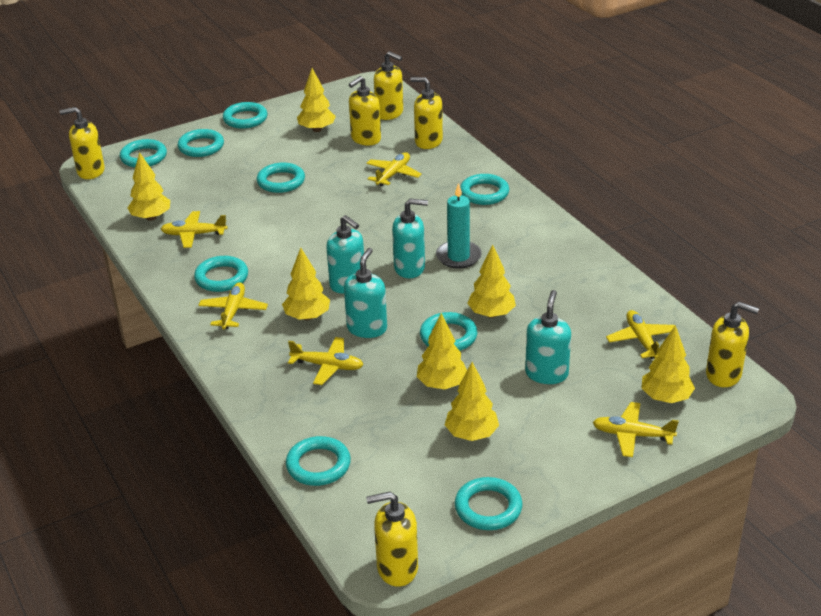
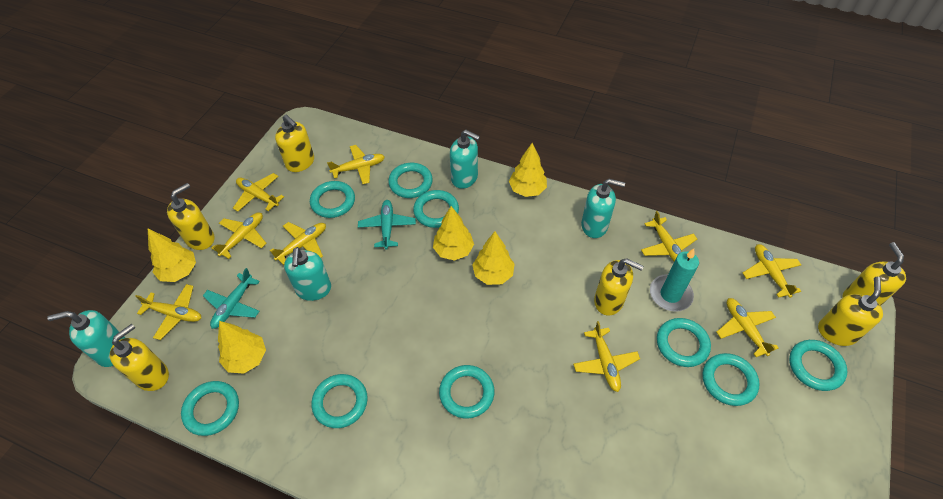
turquoise plane: 0 -> 2
yellow plane: 6 -> 9
yellow tree: 7 -> 5

